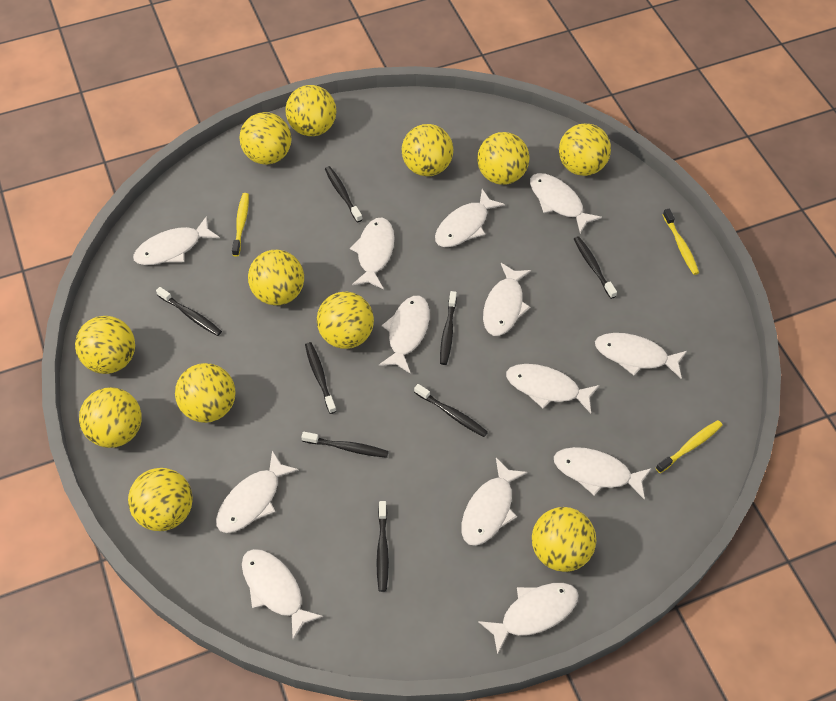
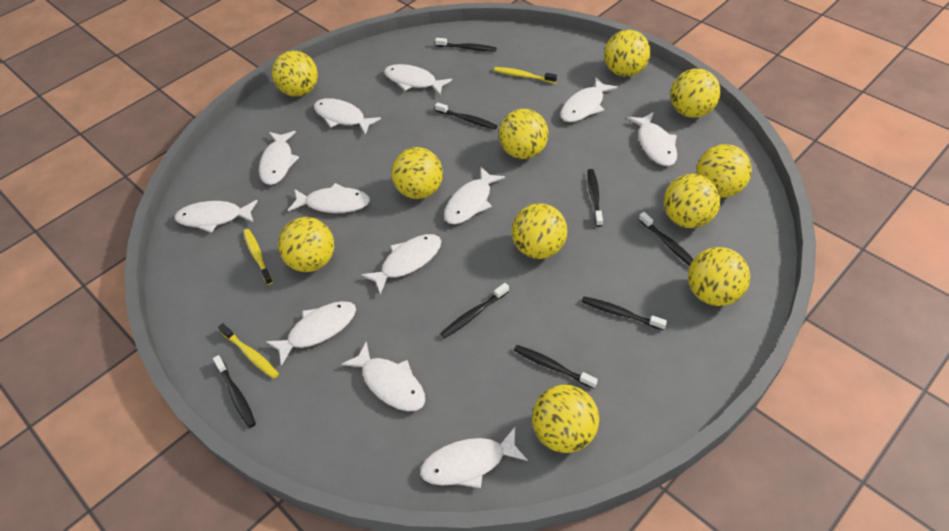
white fish: 13 -> 12
yellow ball: 12 -> 11

